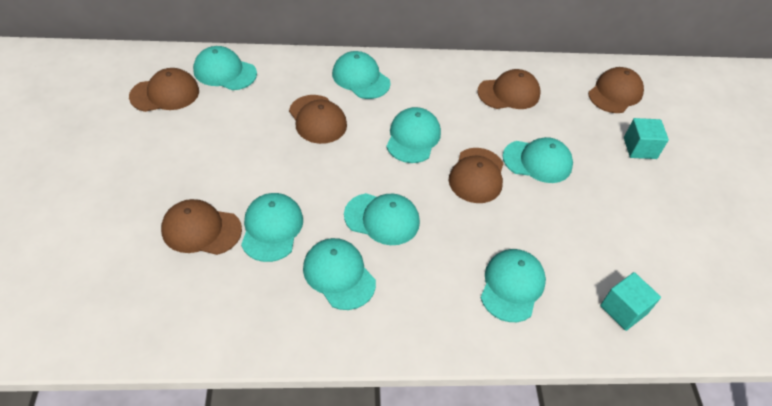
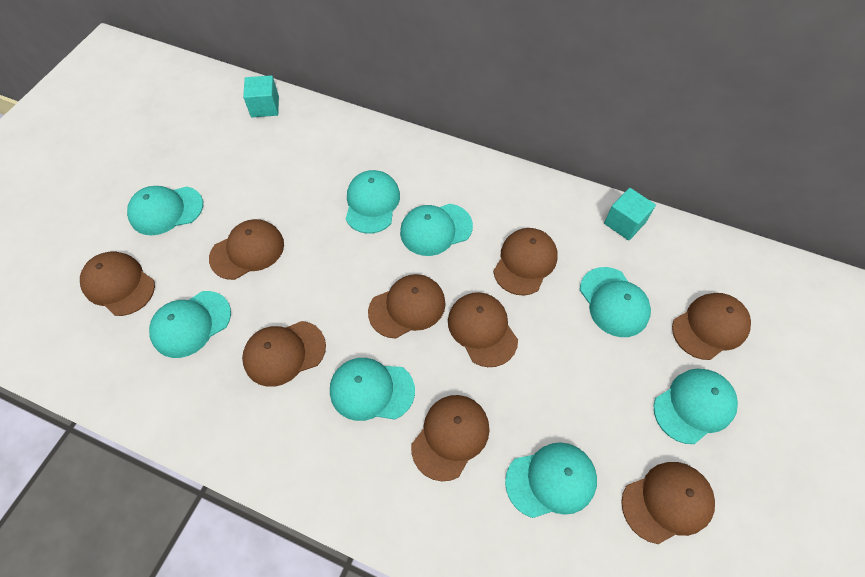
brown cap: 6 -> 9

